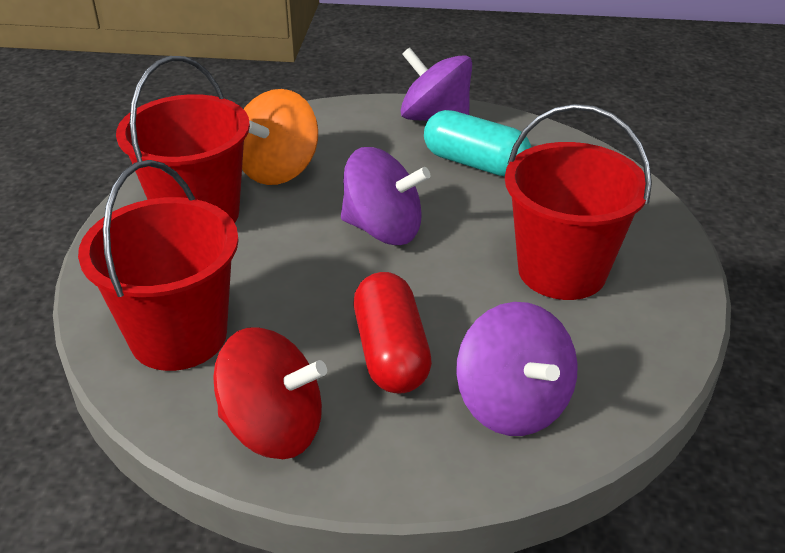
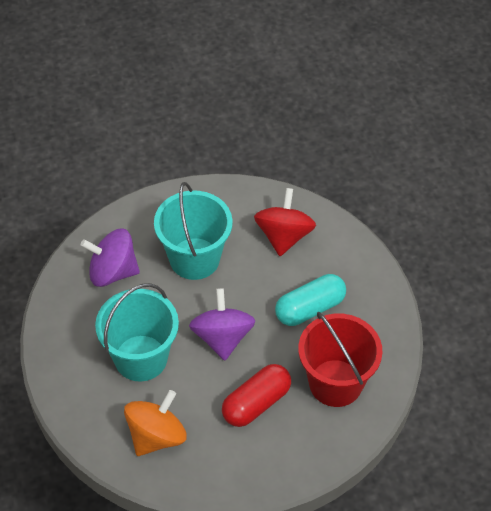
purple spinning top: 3 -> 2
red bucket: 3 -> 1
turquoise bucket: 0 -> 2

